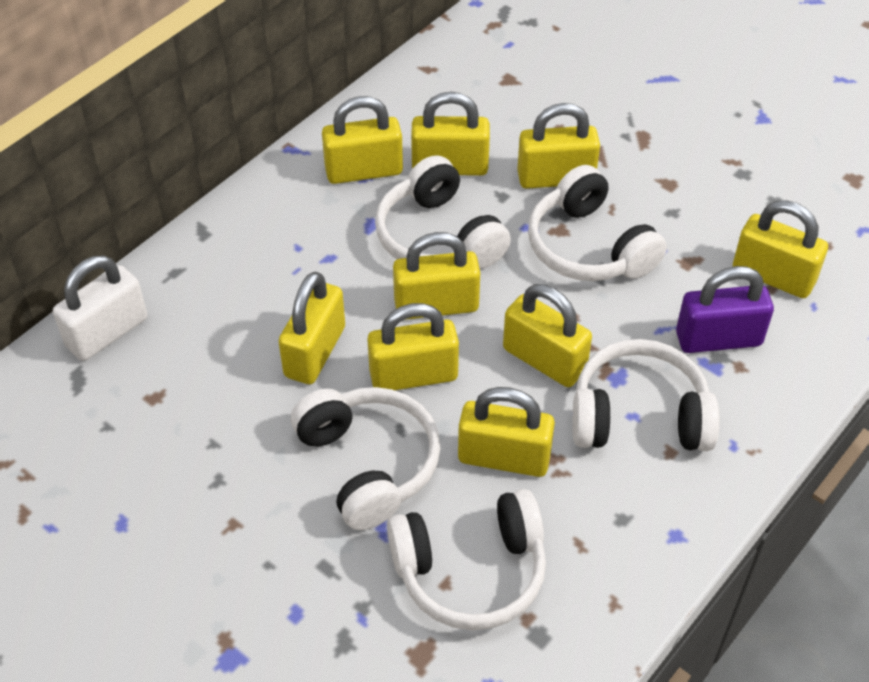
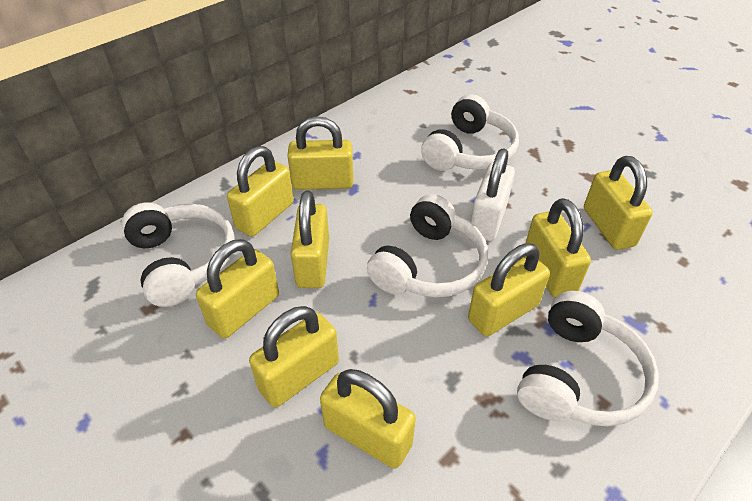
purple padlock: 1 -> 0
white headphones: 5 -> 4

